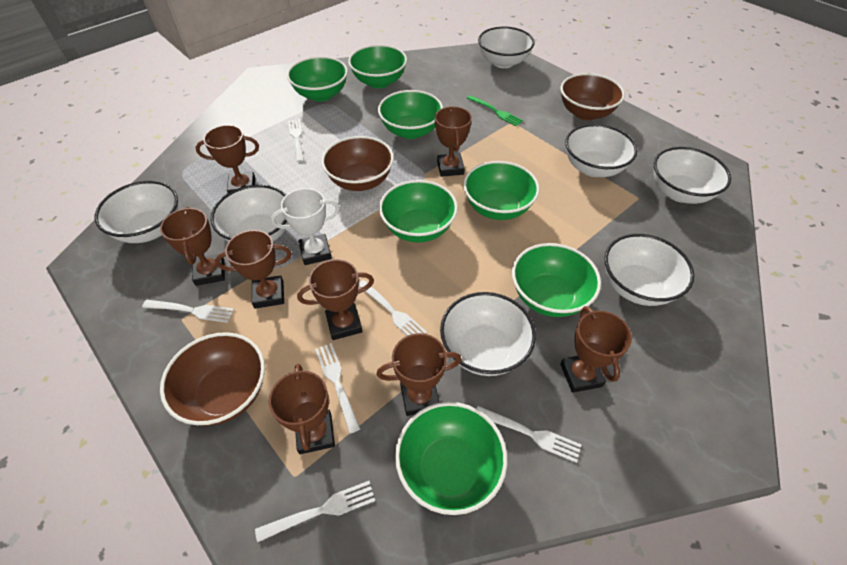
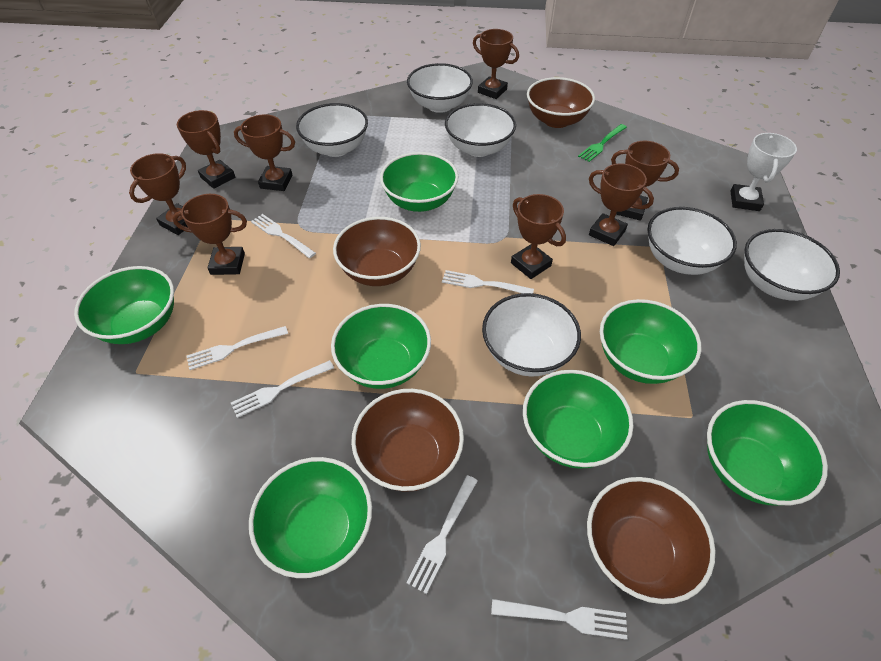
brown bowl: 3 -> 4
white bowl: 7 -> 6

